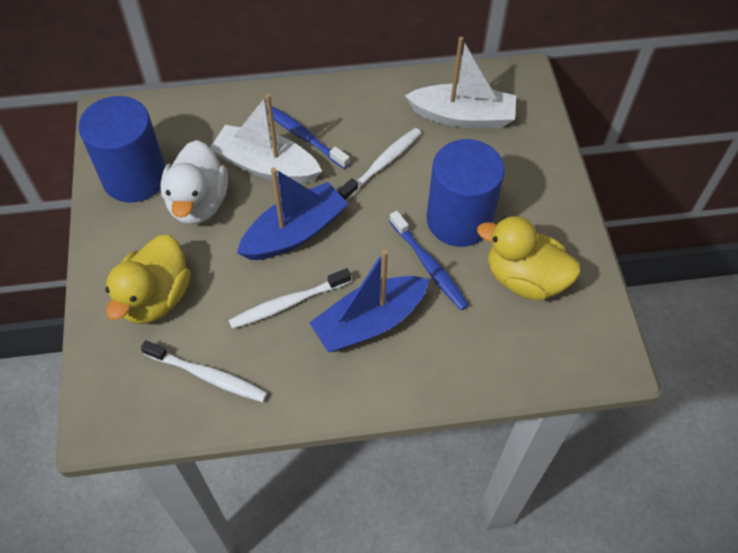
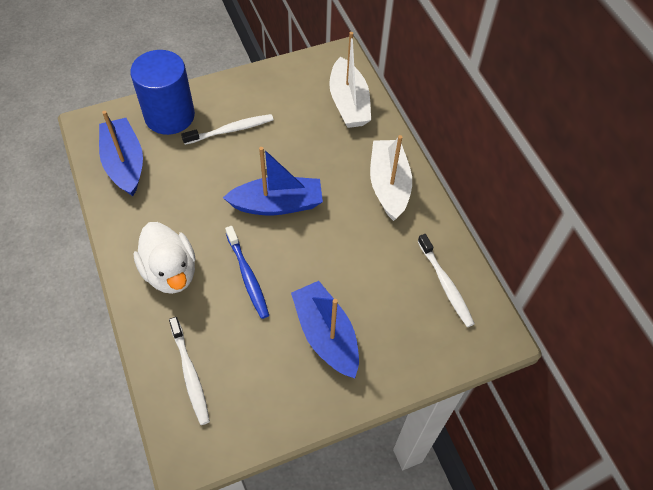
blue boat: 2 -> 3
blue cylinder: 2 -> 1
blue toothbrush: 2 -> 1
yellow duck: 2 -> 0

